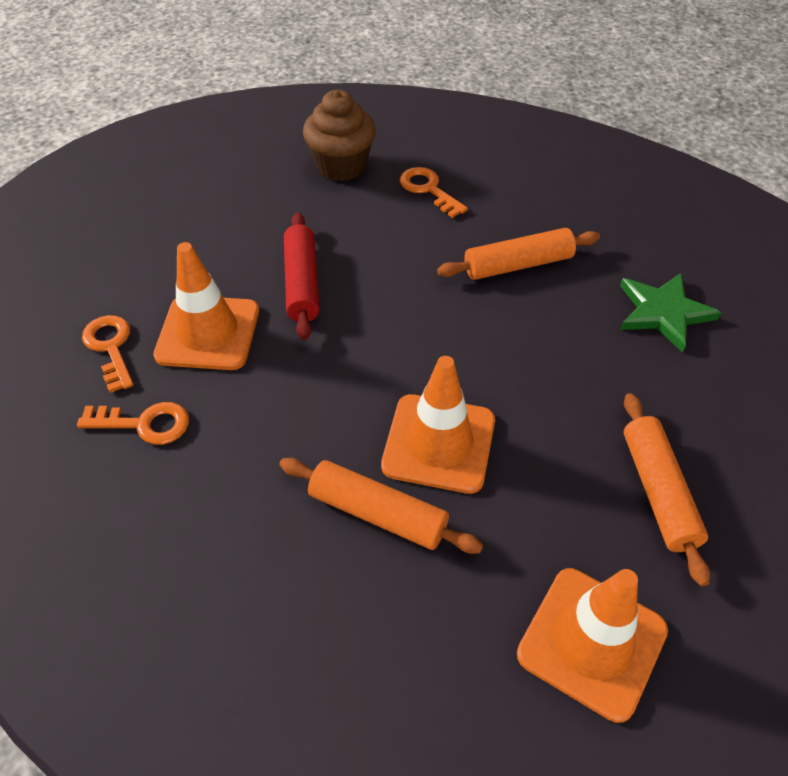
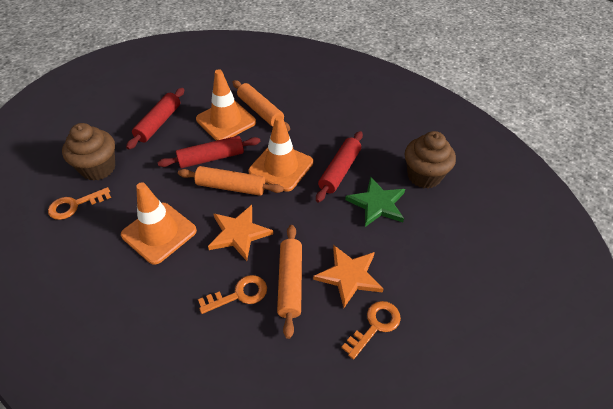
brown cupcake: 1 -> 2
orange star: 0 -> 2
red rolling pin: 1 -> 3

